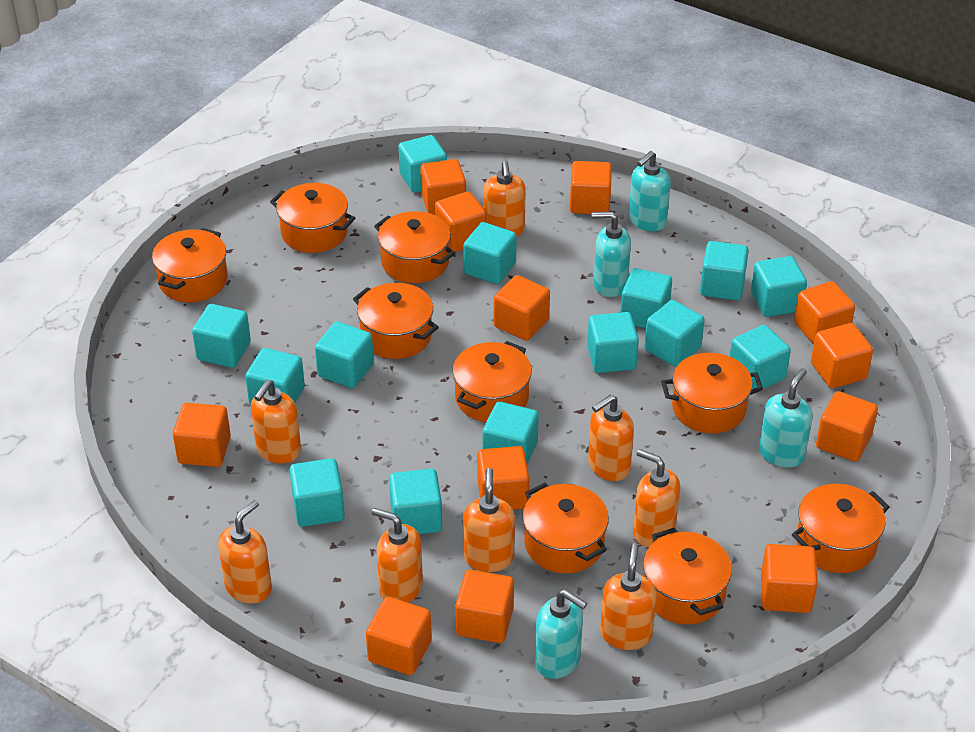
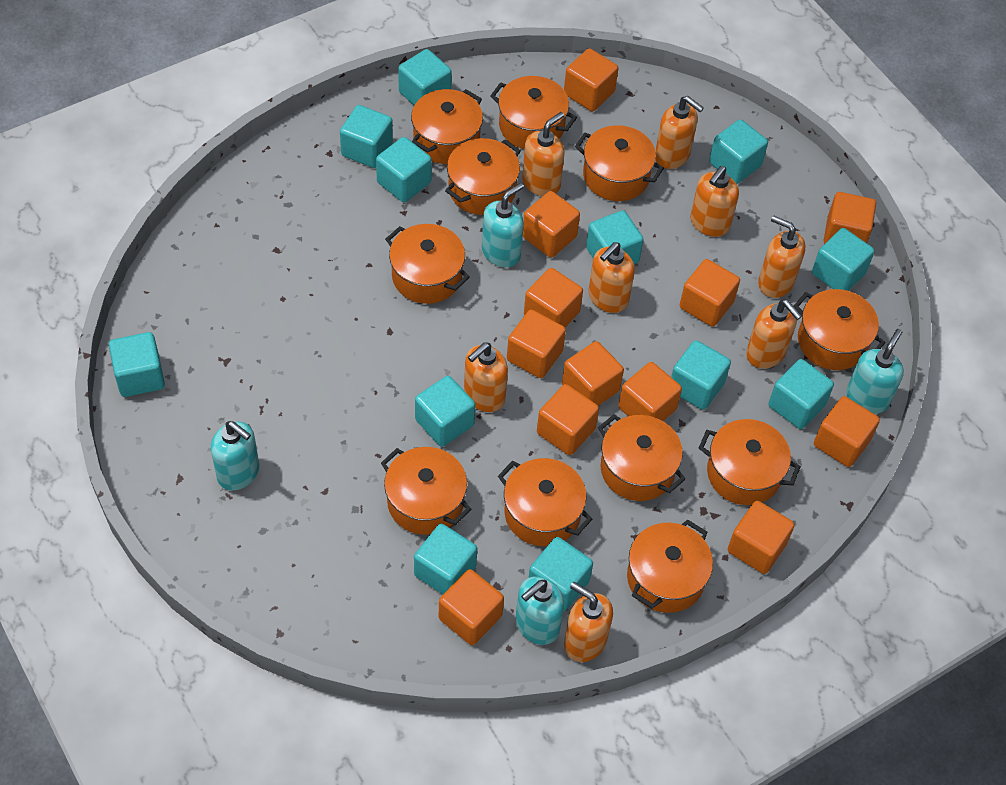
orange pot: 9 -> 11
turquoise cube: 14 -> 12

